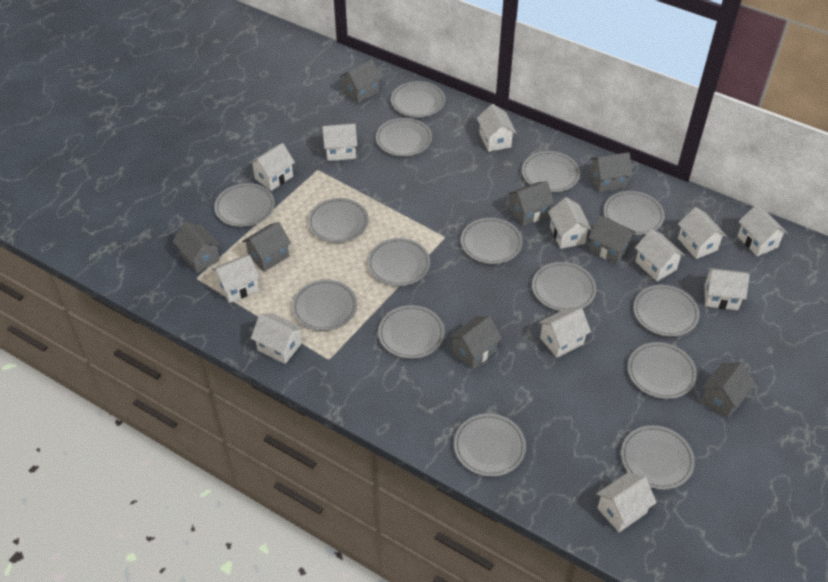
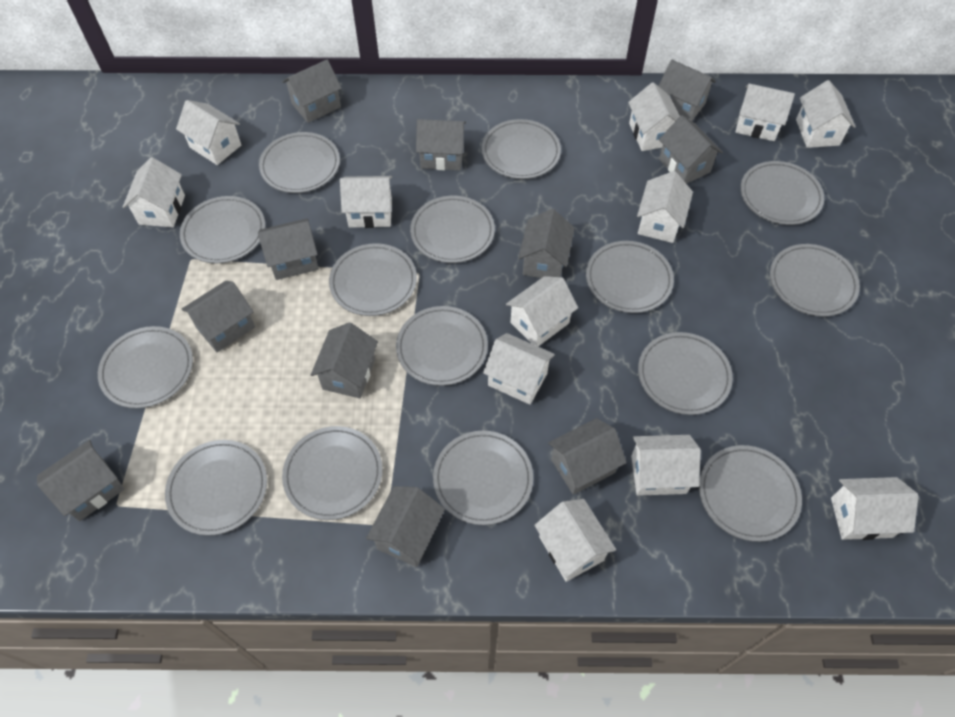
grey house: 8 -> 11

